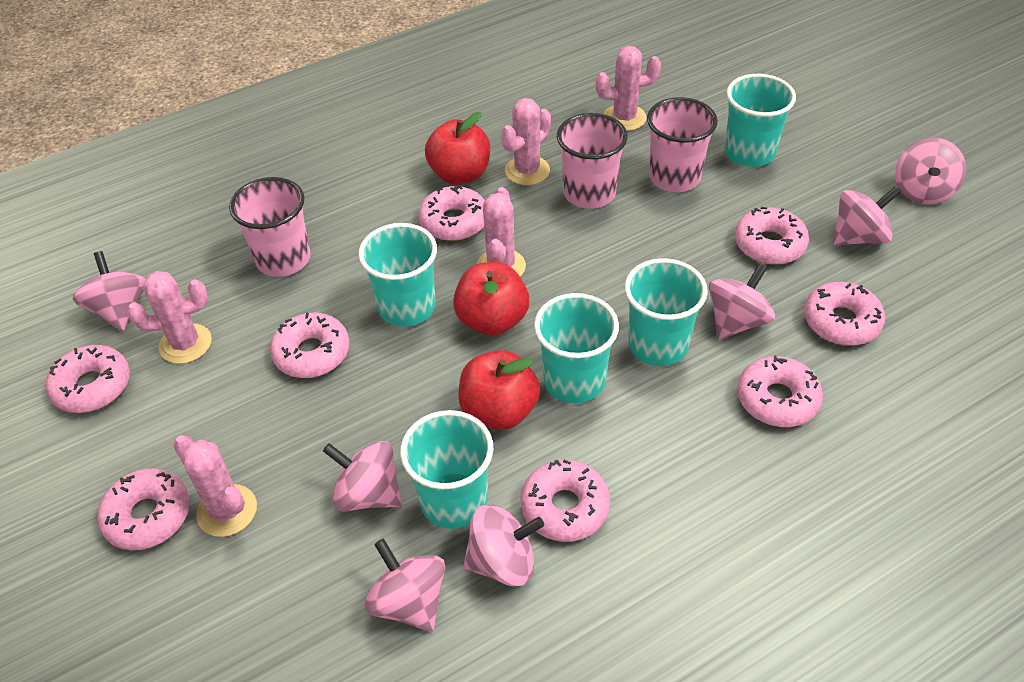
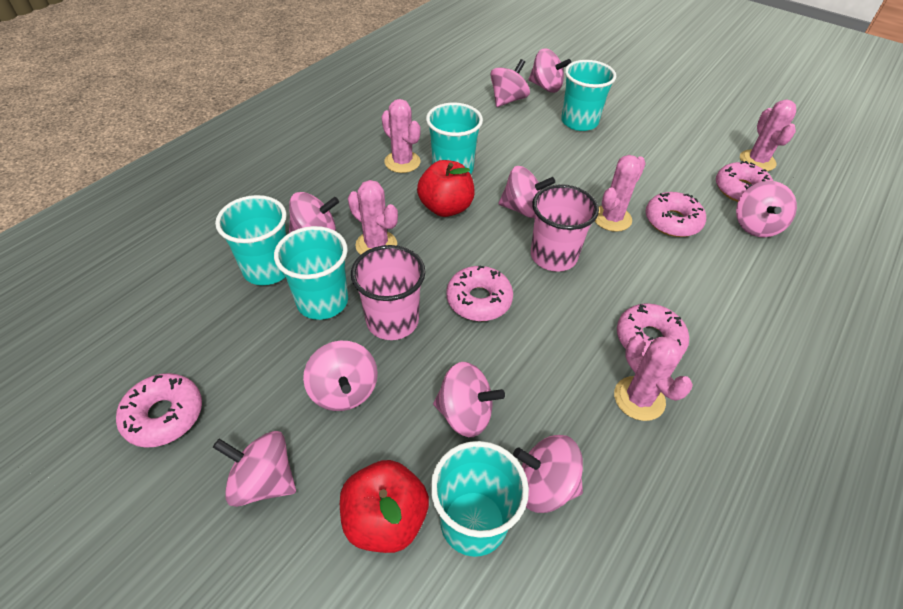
pink cup: 3 -> 2
pink donut: 8 -> 5
pink spinning top: 7 -> 9
red apple: 3 -> 2

